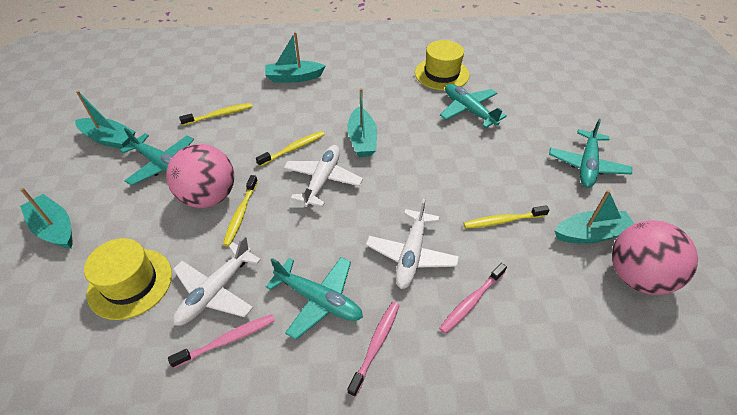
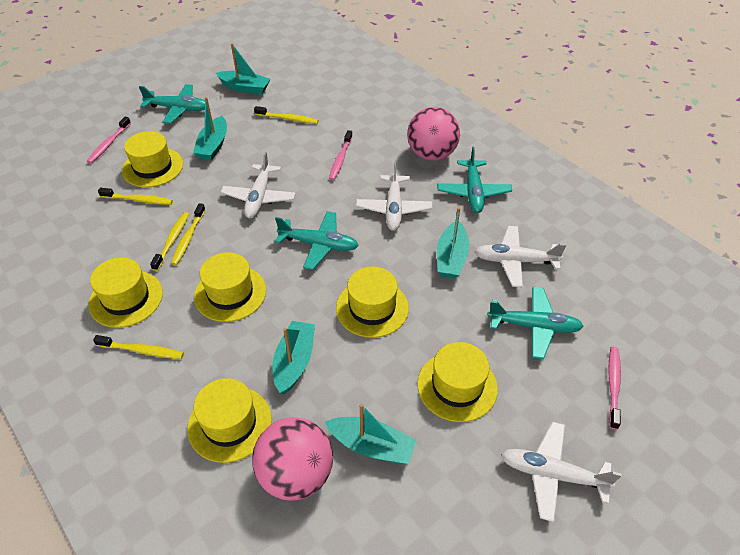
white plane: 3 -> 4
yellow hat: 2 -> 6
yellow toothbrush: 4 -> 5

